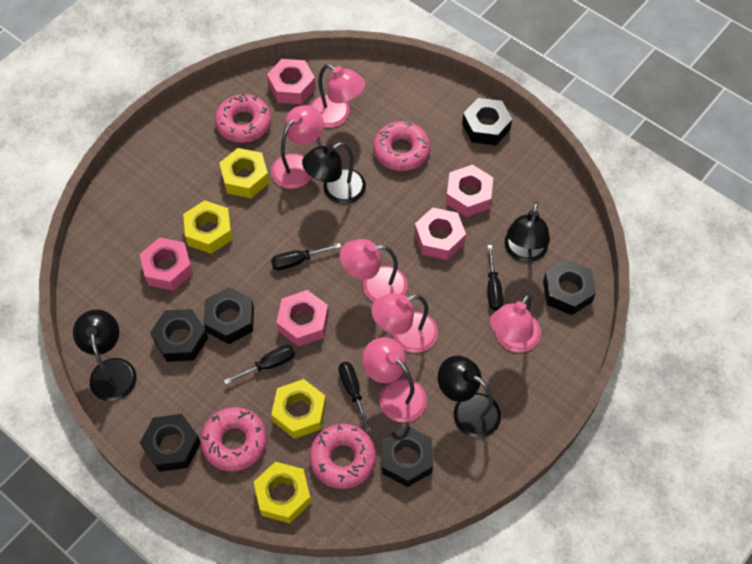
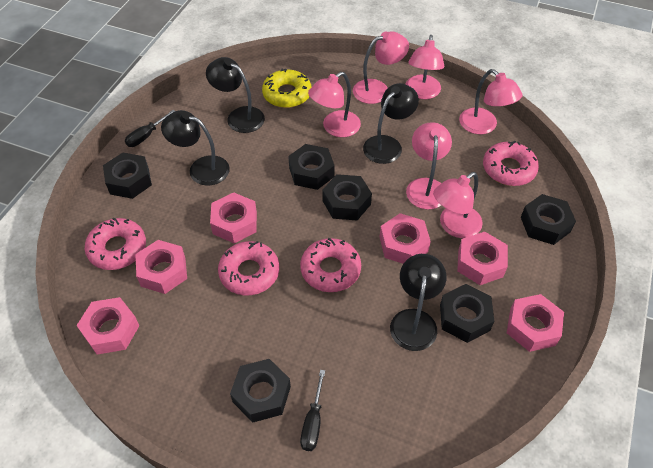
black screwdriver: 4 -> 2
pink nut: 5 -> 6
yellow donut: 0 -> 1
yellow nut: 4 -> 0

